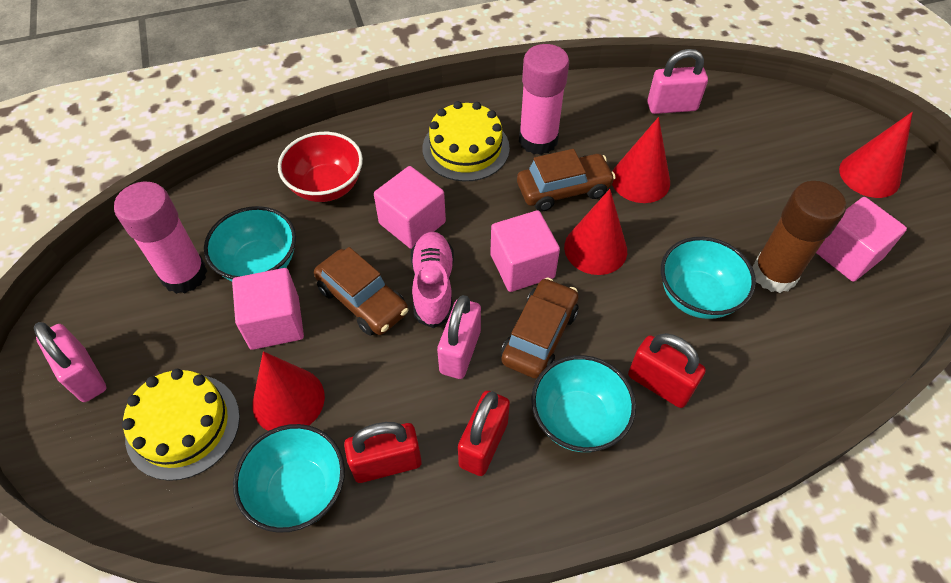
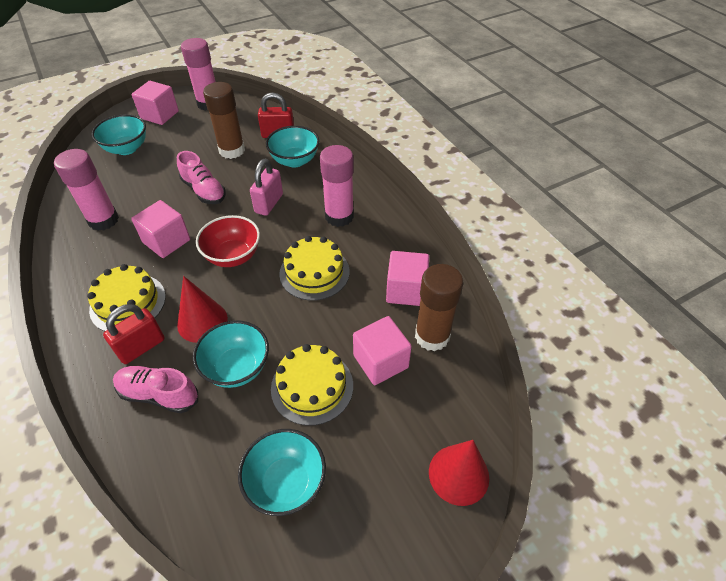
brown car: 3 -> 0
brown glue stick: 1 -> 2
pink glue stick: 2 -> 3
pink padlock: 3 -> 1
pink shoe: 1 -> 2
red cone: 4 -> 2
red padlock: 3 -> 2
yellow cake: 2 -> 3

